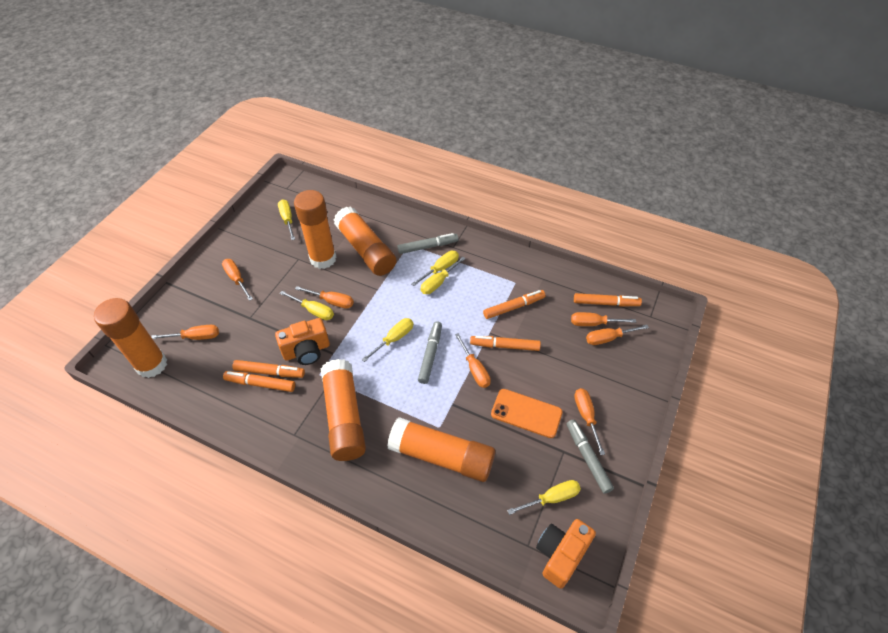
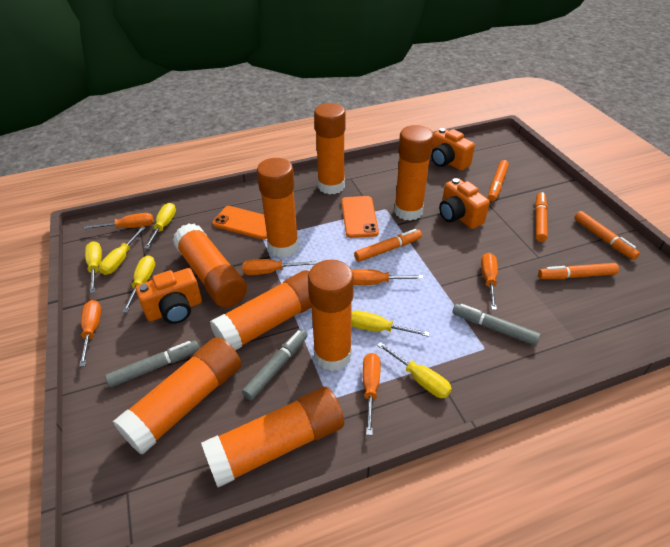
orange camera: 2 -> 3
orange glue stick: 5 -> 8
orange phone: 1 -> 2
orange screwdriver: 7 -> 6

